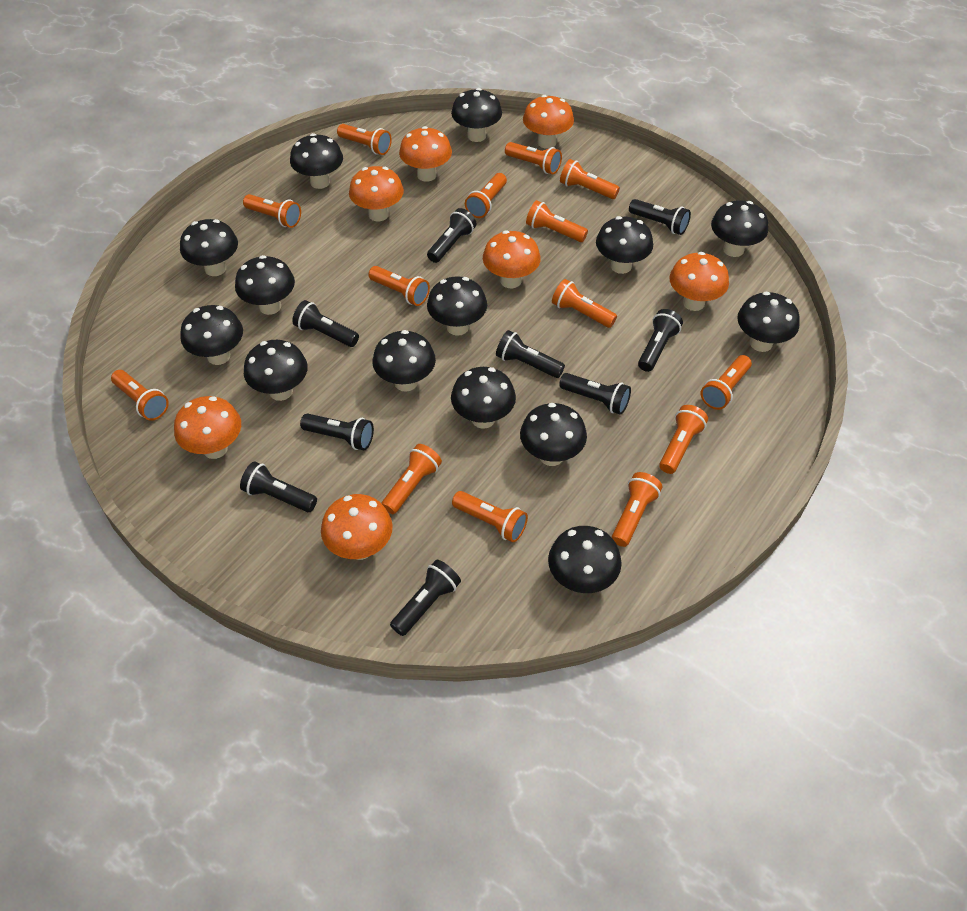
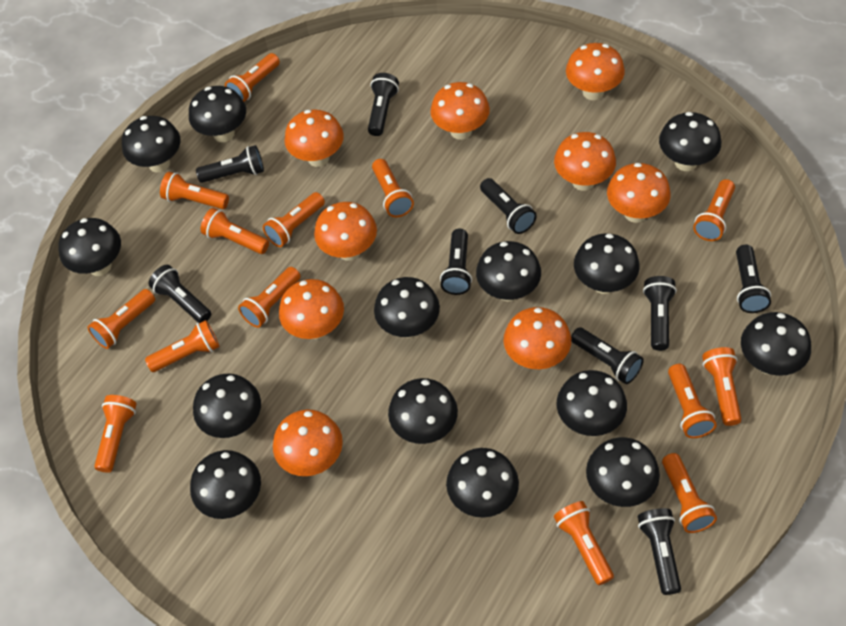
orange mushroom: 7 -> 9

